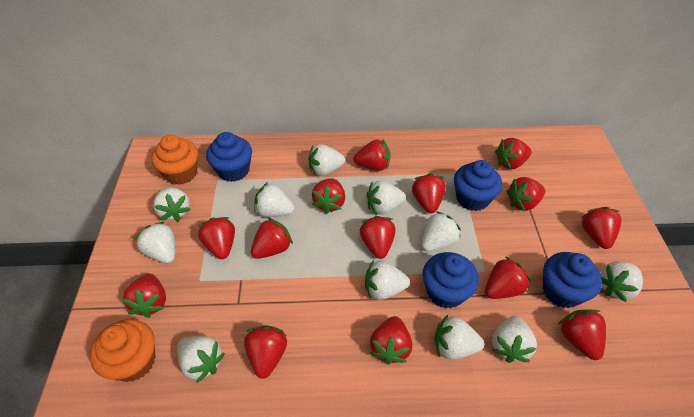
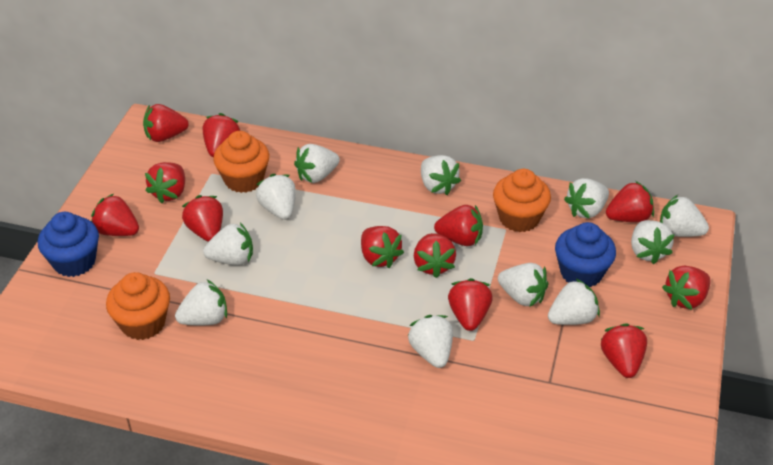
blue cupcake: 4 -> 2
orange cupcake: 2 -> 3
red strawberry: 14 -> 12

